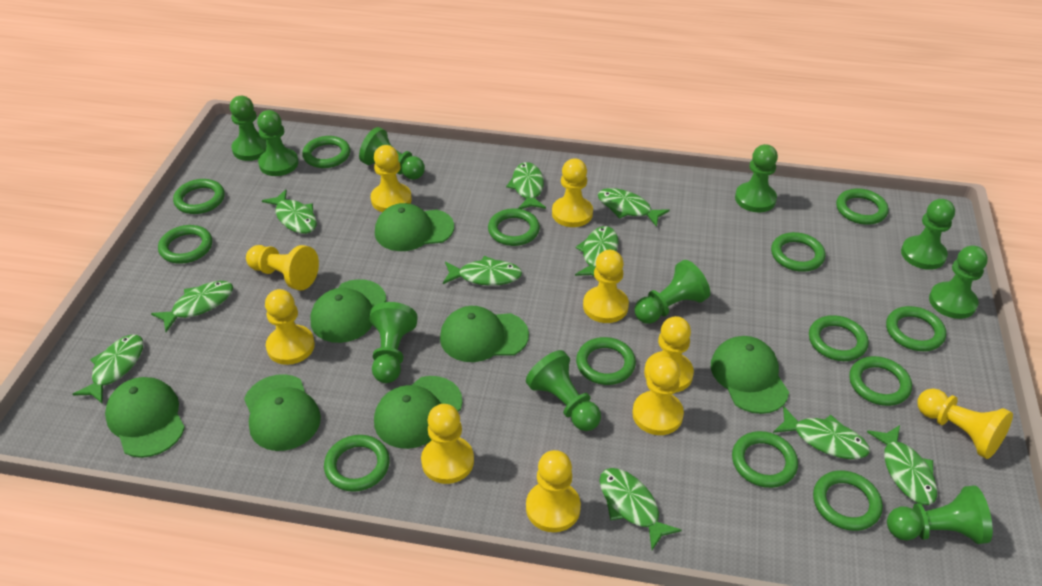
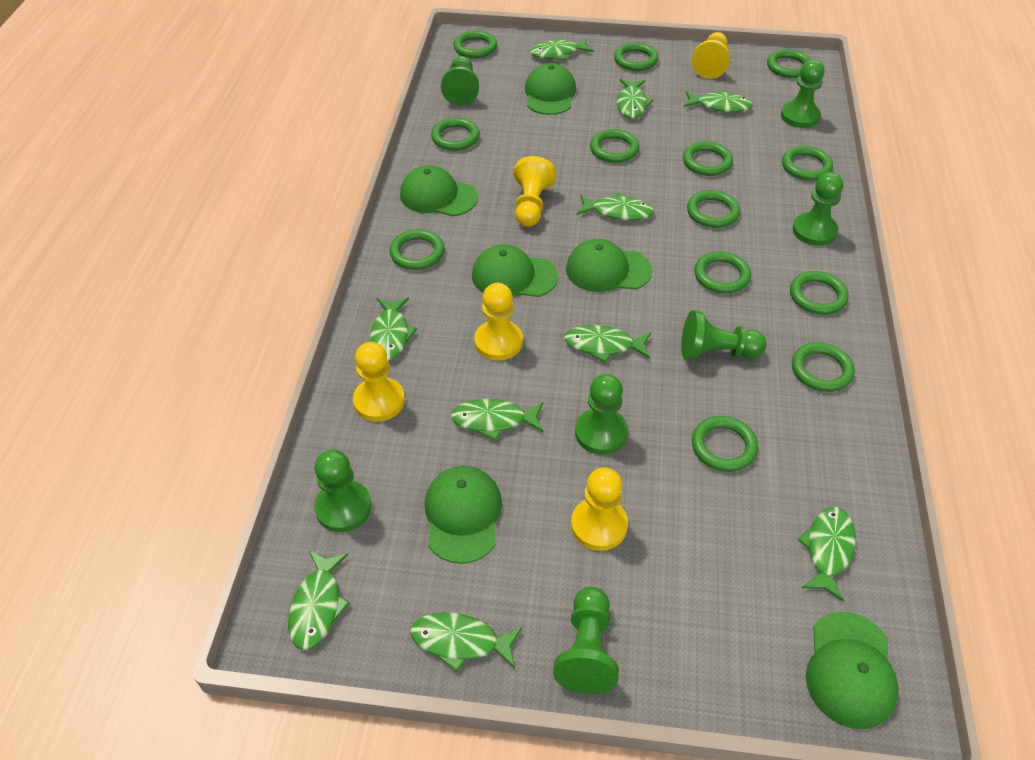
green cap: 7 -> 6
green pawn: 10 -> 7
yellow pawn: 10 -> 5

